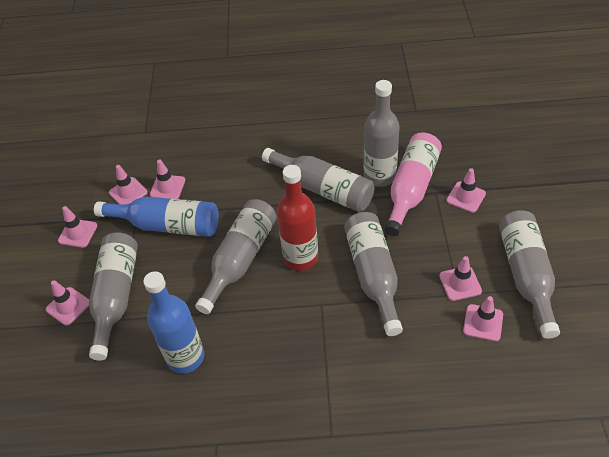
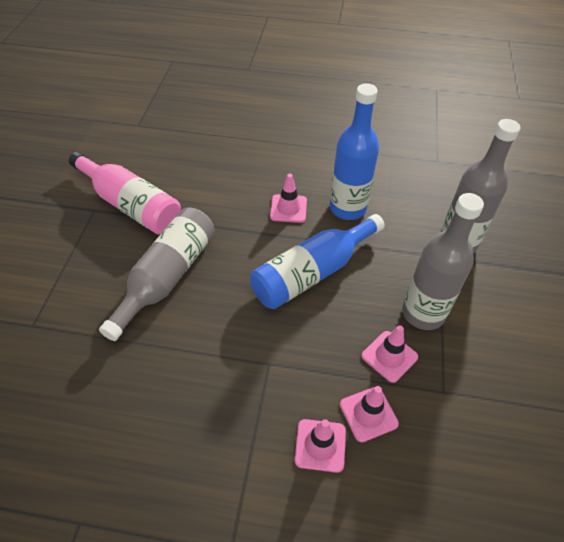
grey bottle: 6 -> 3
pink traffic cone: 7 -> 4
red bottle: 1 -> 0

